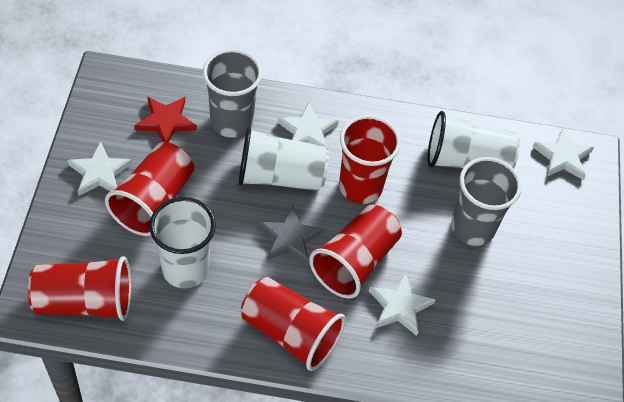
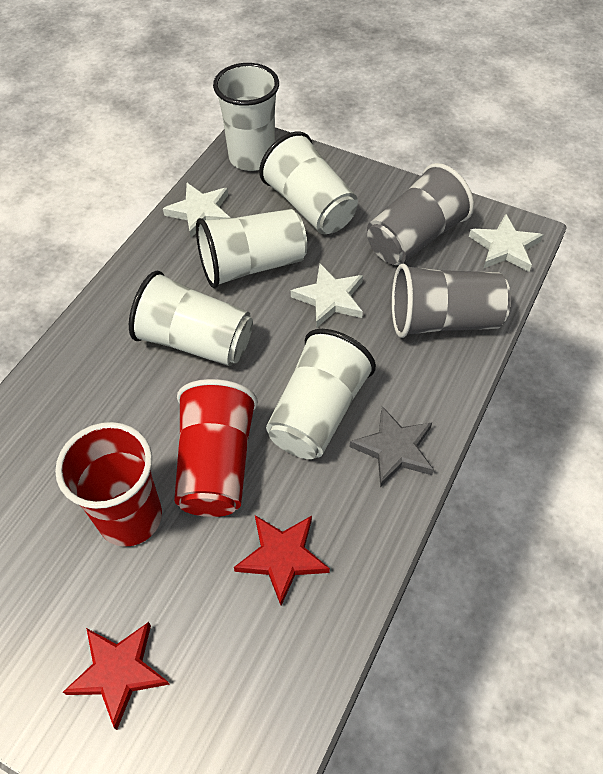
red cup: 5 -> 2
red star: 1 -> 2
white cup: 3 -> 5
white star: 4 -> 3

